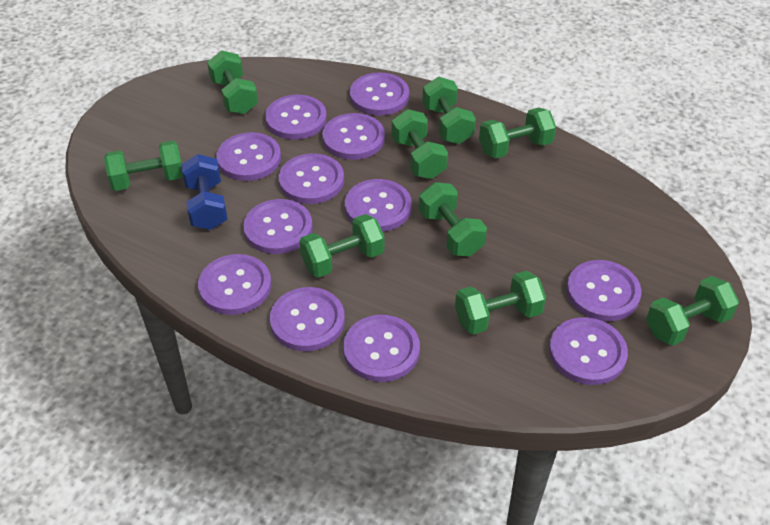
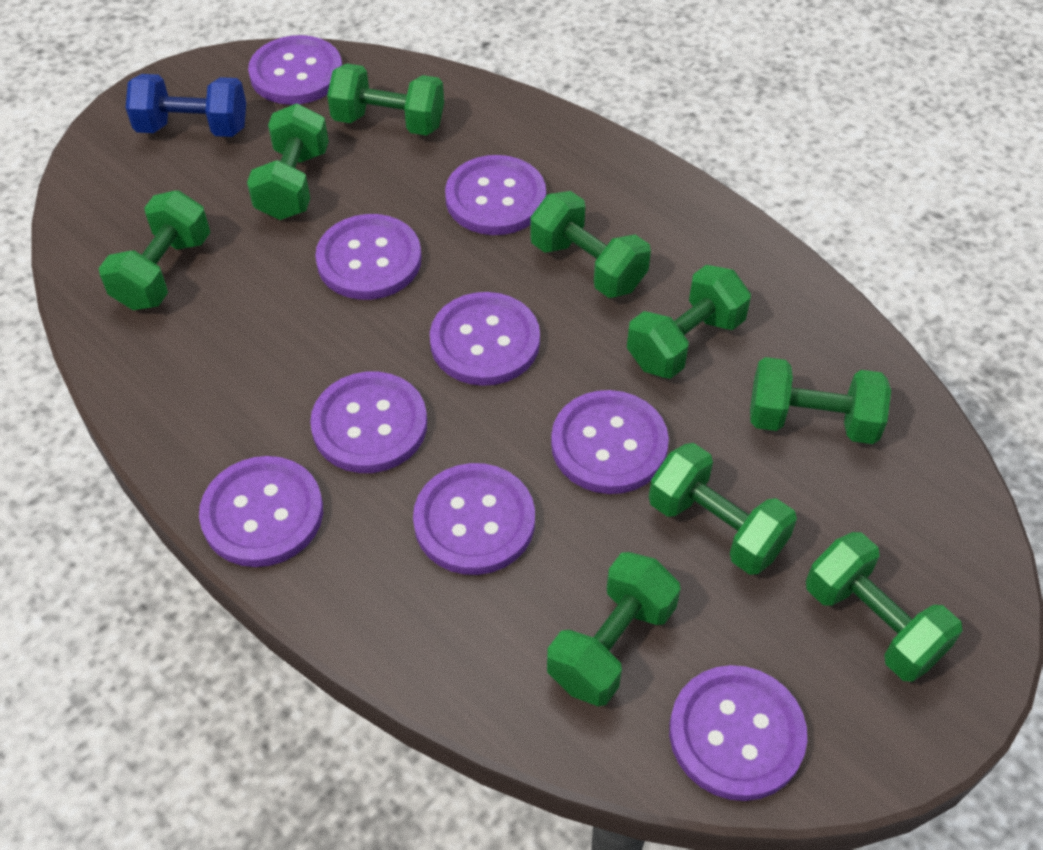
purple button: 12 -> 9

